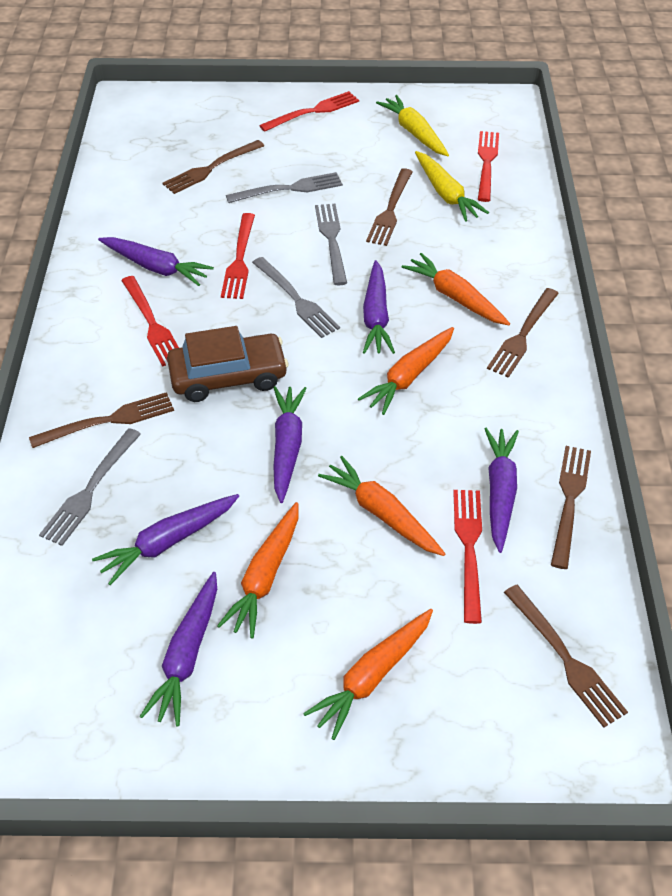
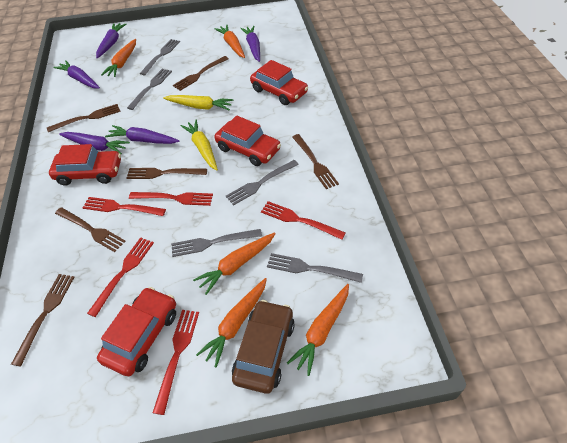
grey fork: 4 -> 5
purple carrot: 6 -> 5
red car: 0 -> 4

